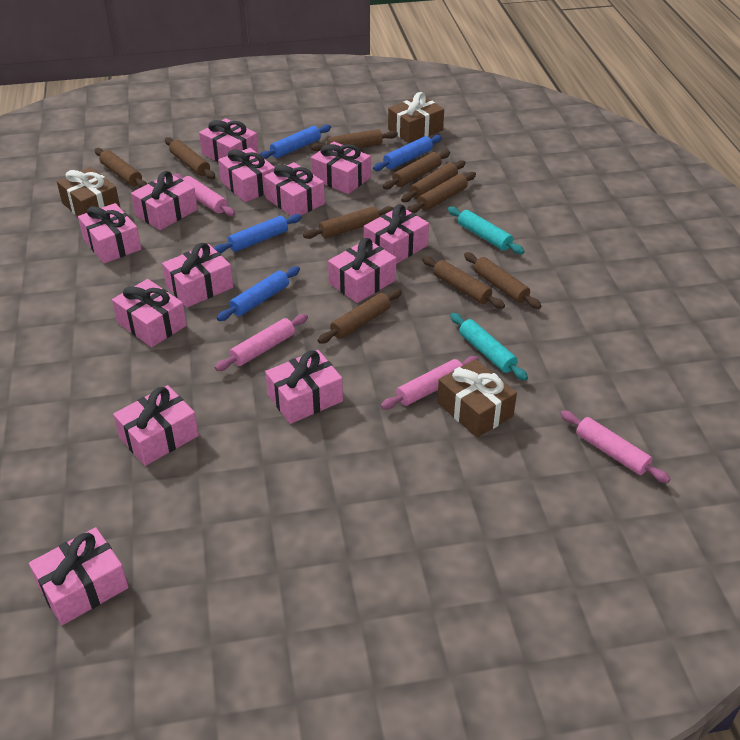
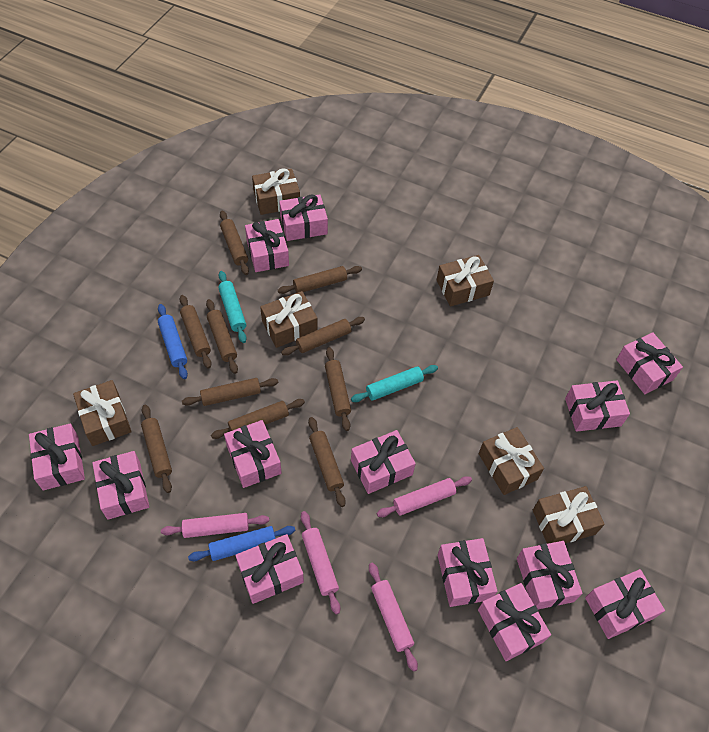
blue rolling pin: 4 -> 2
brown gift: 3 -> 6

